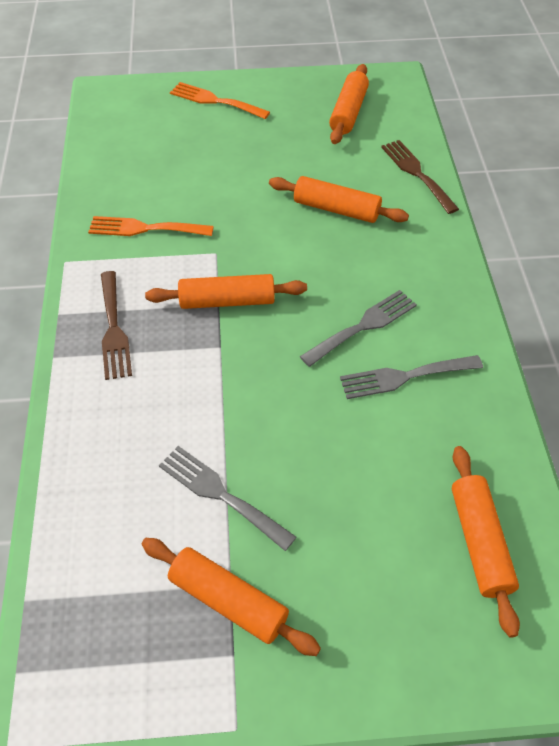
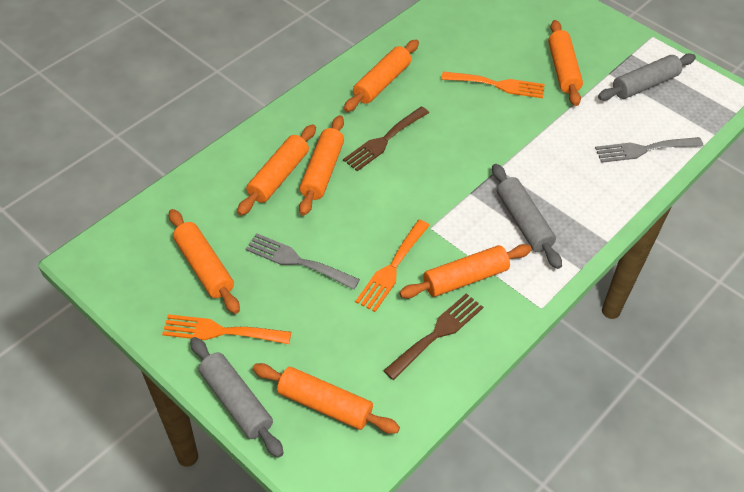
grey fork: 3 -> 2
grey rolling pin: 0 -> 3
orange fork: 2 -> 3
orange rolling pin: 5 -> 7

